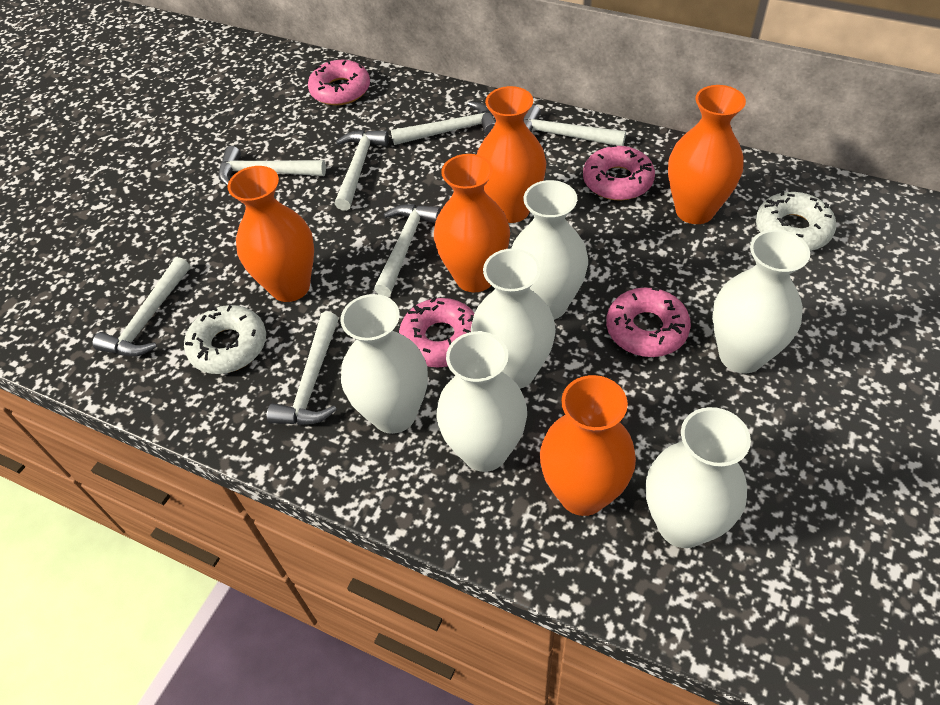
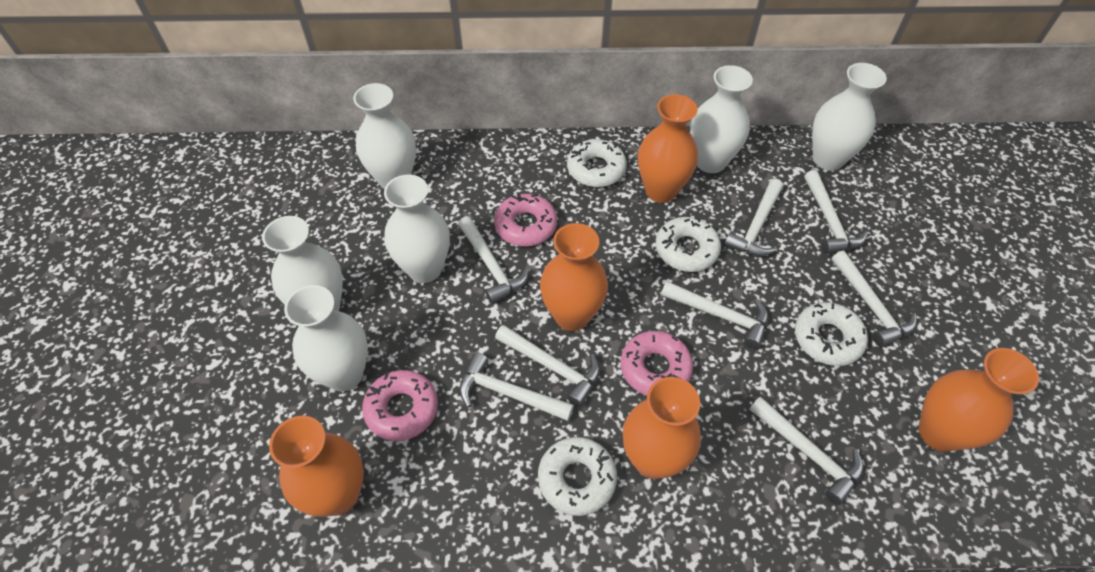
pink donut: 4 -> 3
white donut: 2 -> 4
white hammer: 7 -> 8

